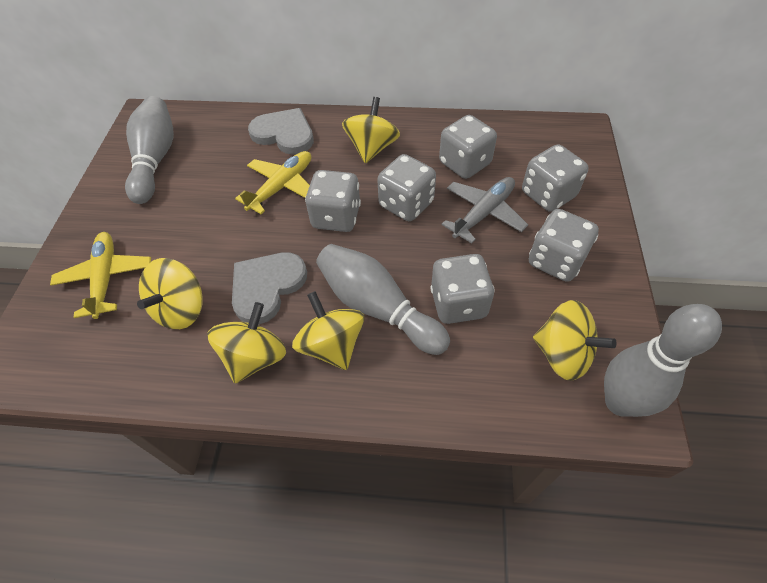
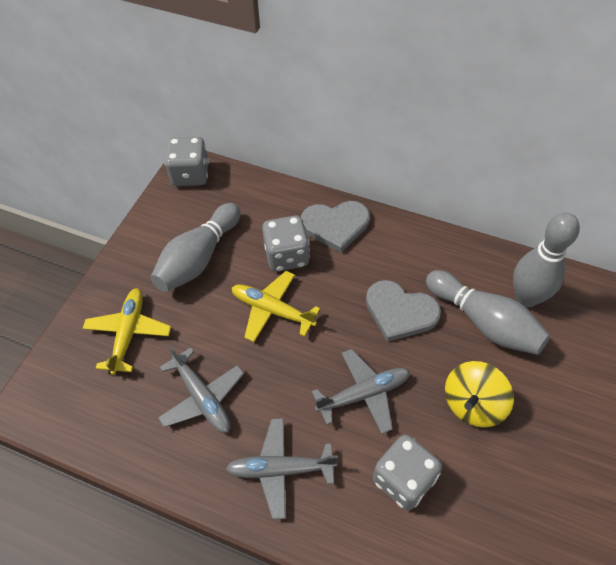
grey dice: 6 -> 3
grey plane: 1 -> 3
yellow spinning top: 5 -> 1

